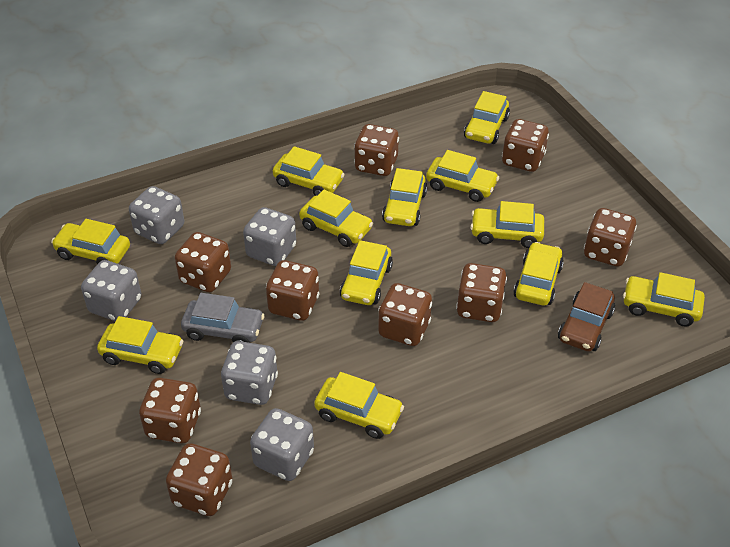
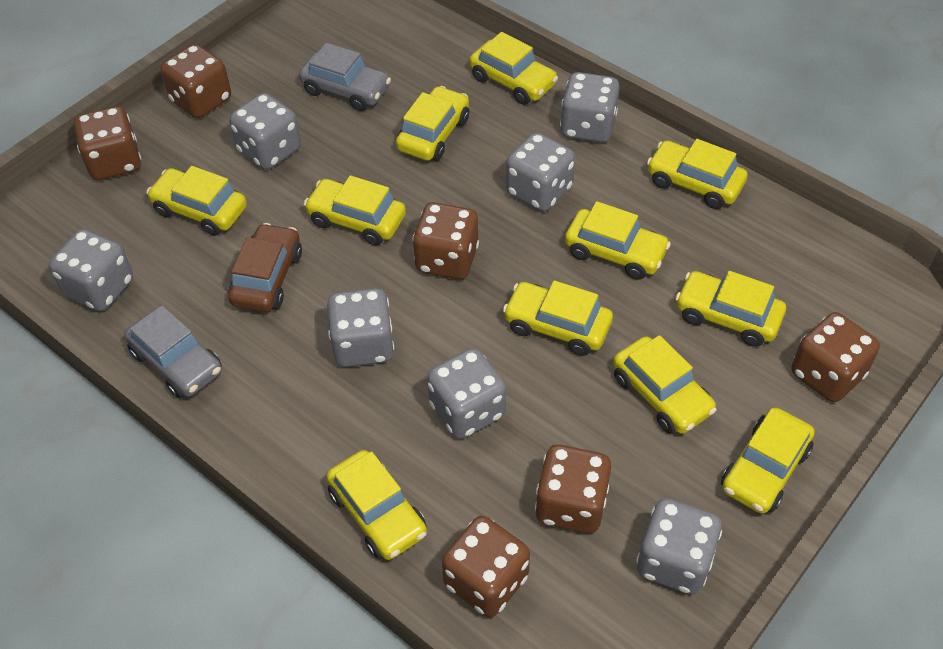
brown dice: 9 -> 6
grey car: 1 -> 2
grey dice: 5 -> 7
yellow car: 12 -> 11

